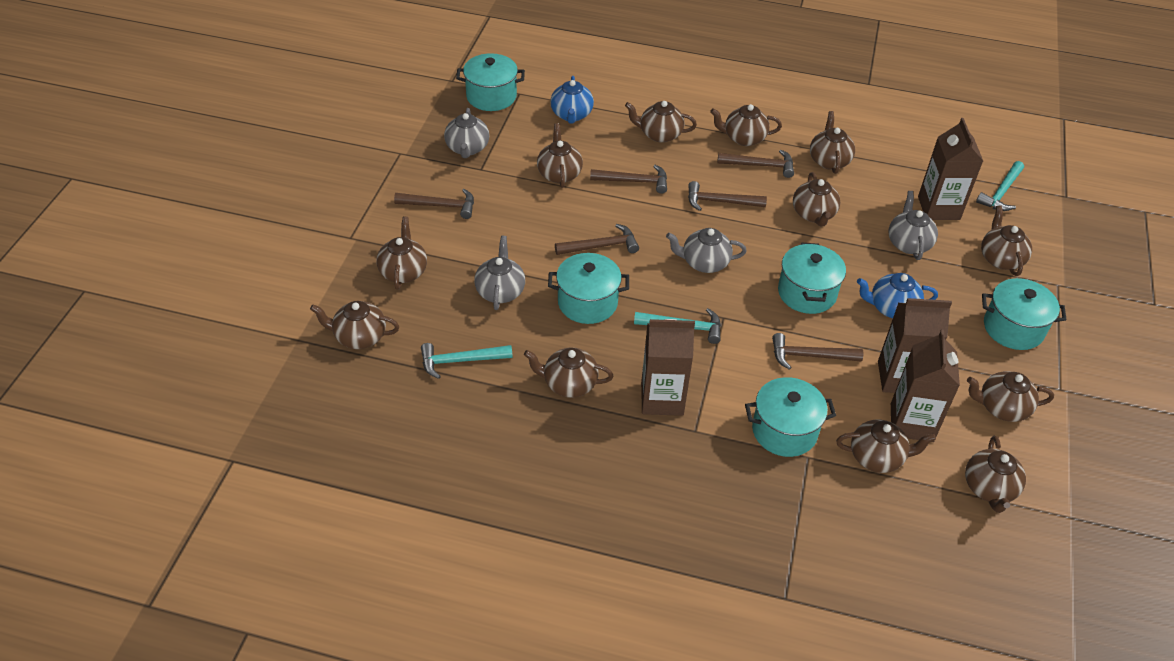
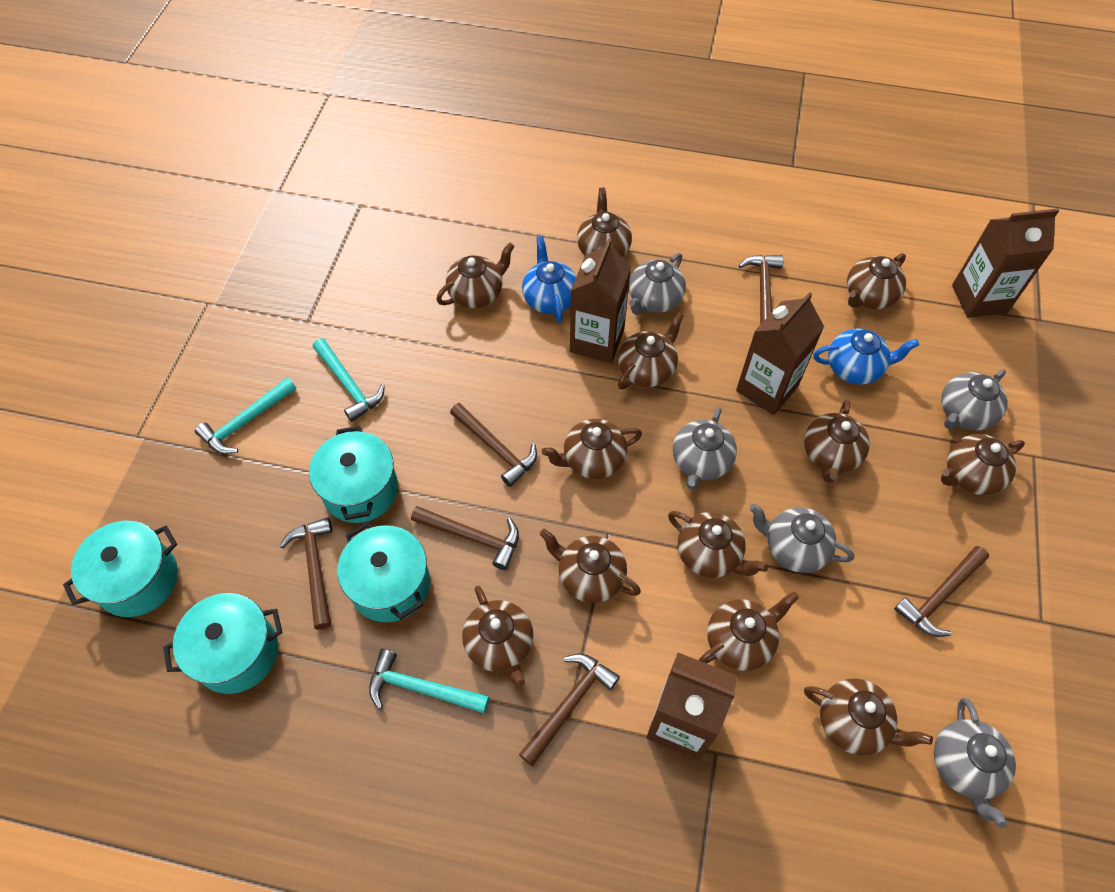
grey teapot: 4 -> 5
turquoise pot: 5 -> 4

